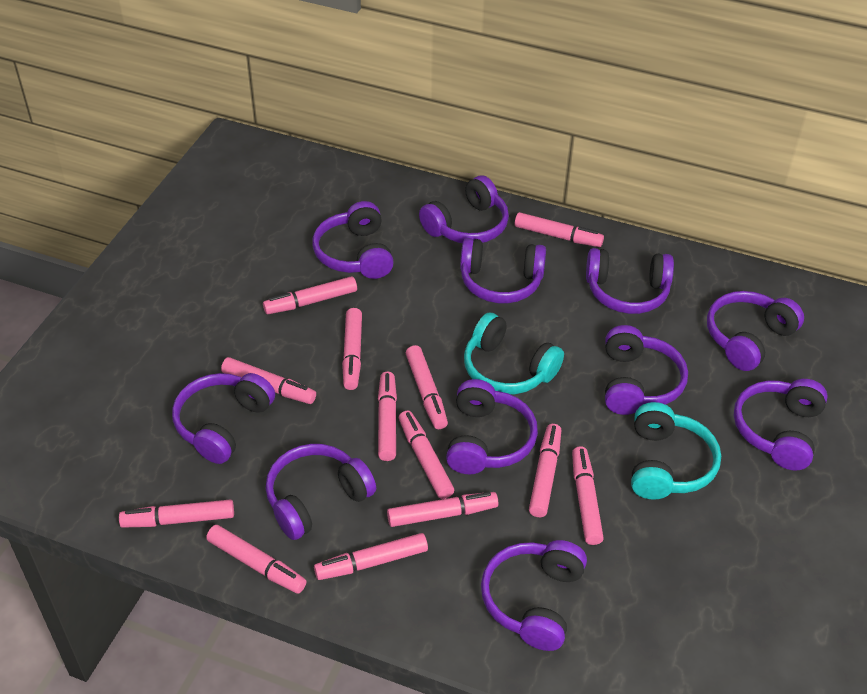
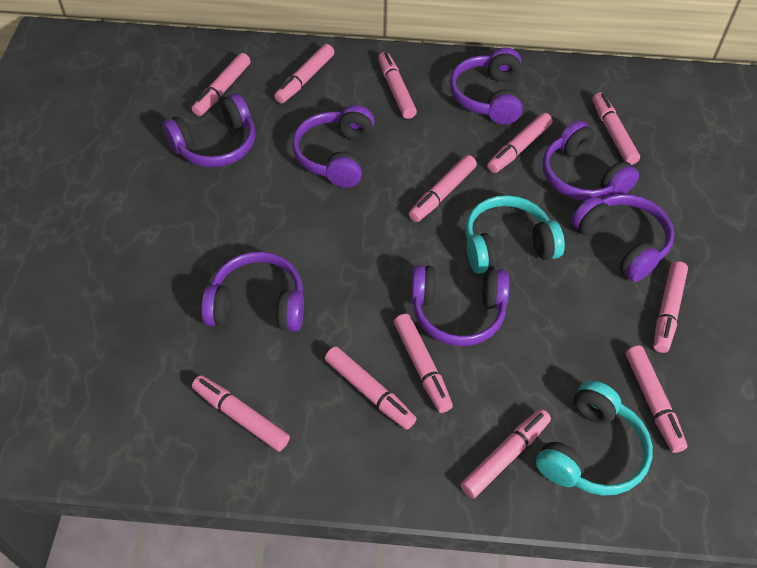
pink marker: 13 -> 12
purple headphones: 11 -> 7

